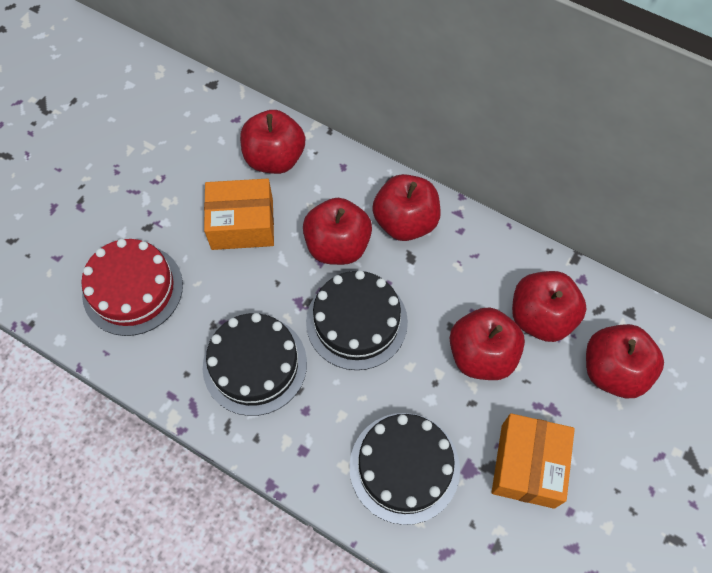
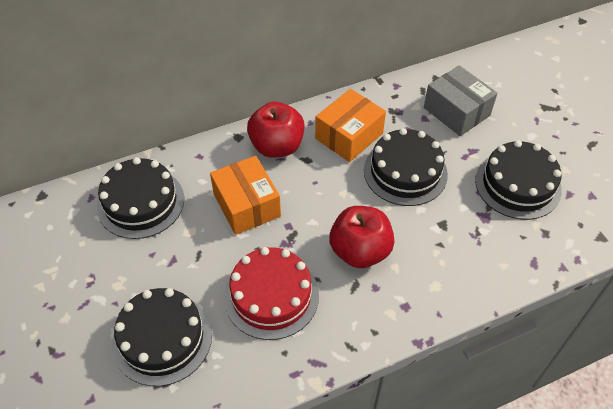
black cake: 3 -> 4
grey box: 0 -> 1
red apple: 6 -> 2

